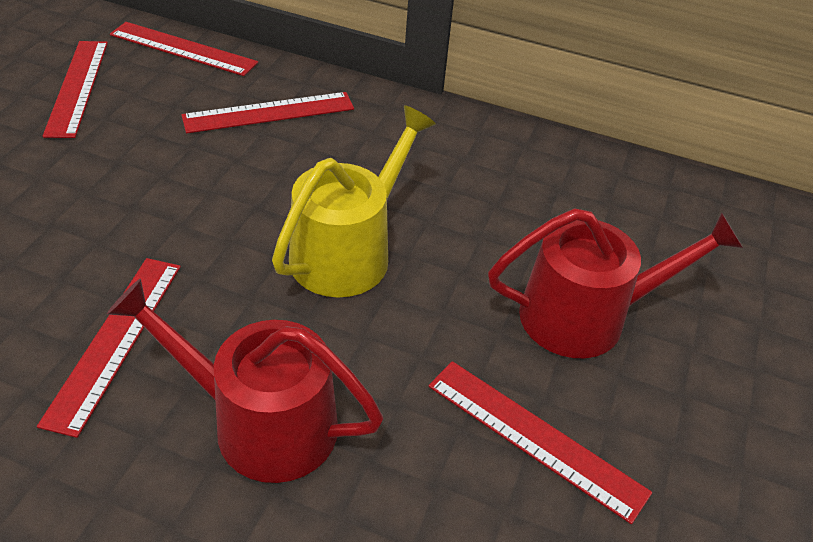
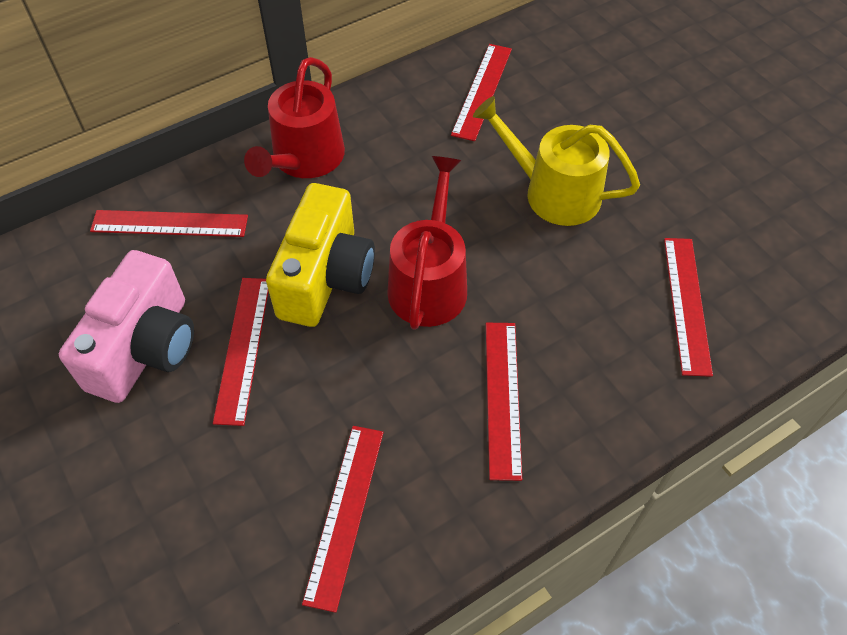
pink camera: 0 -> 1
red ruler: 5 -> 6
yellow camera: 0 -> 1

